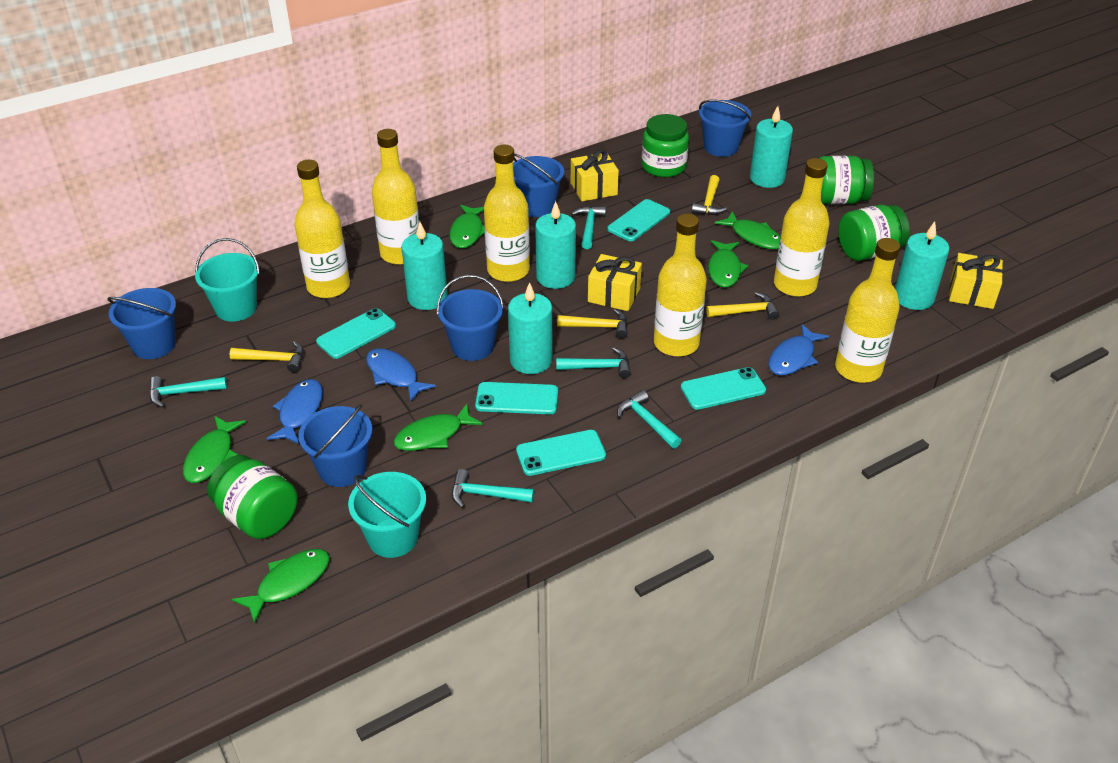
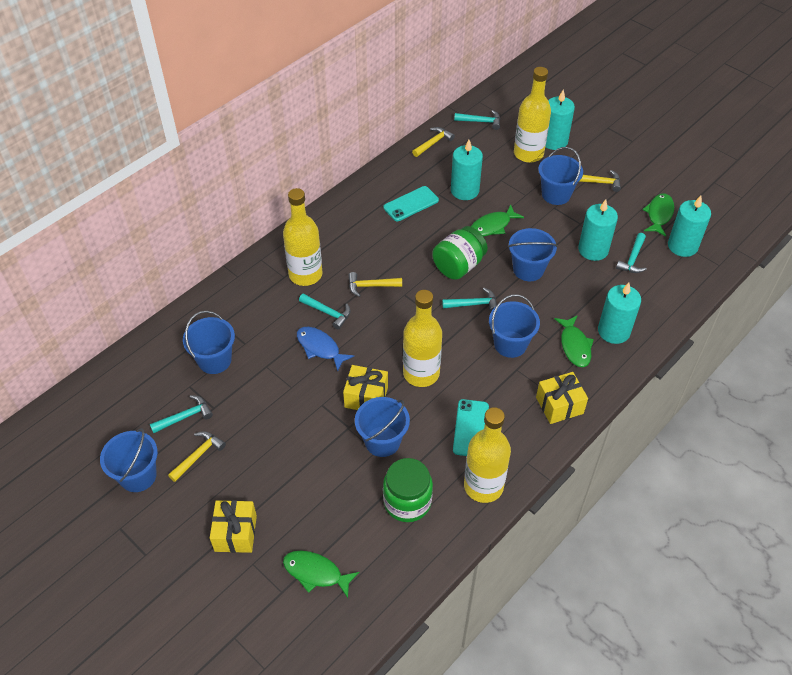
blue bucket: 5 -> 6
blue fish: 3 -> 1
green fish: 6 -> 4
green jar: 4 -> 2
turquoise bucket: 2 -> 0
turquoise phone: 5 -> 2
yellow bottle: 6 -> 4

